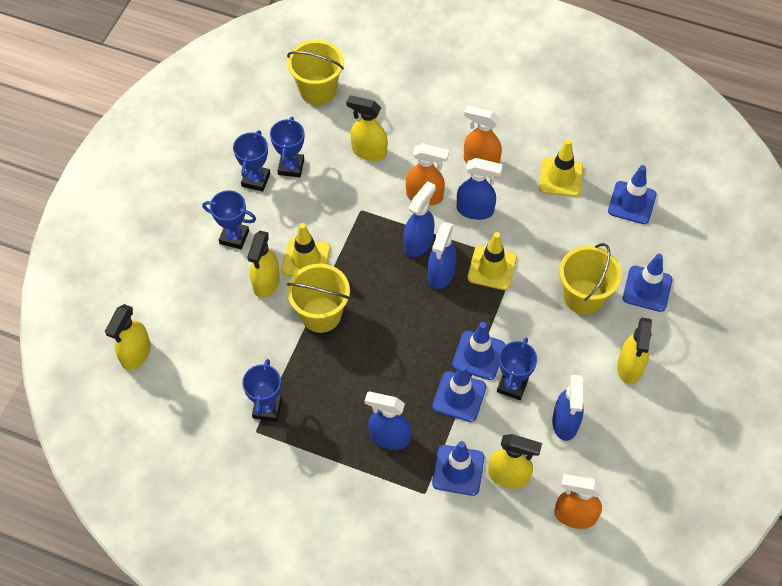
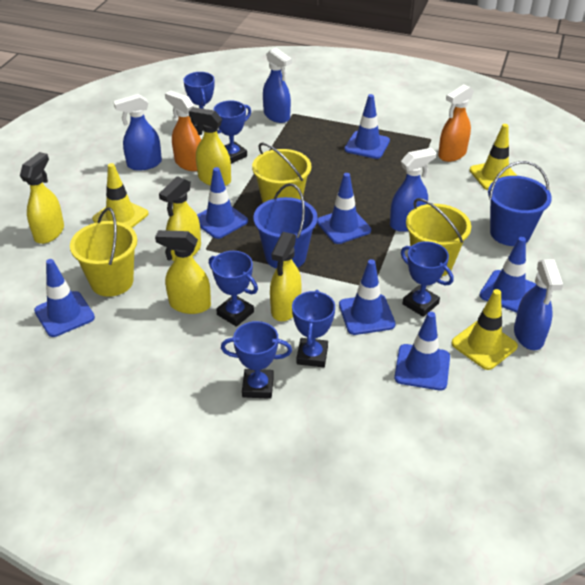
blue bucket: 0 -> 2
blue spray bottle: 5 -> 4
blue traffic cone: 5 -> 7
blue trophy: 5 -> 6
orange spray bottle: 3 -> 2

